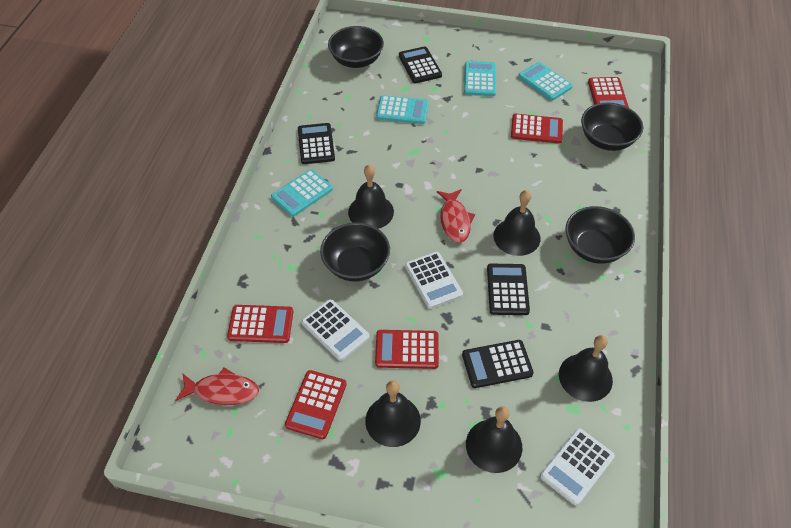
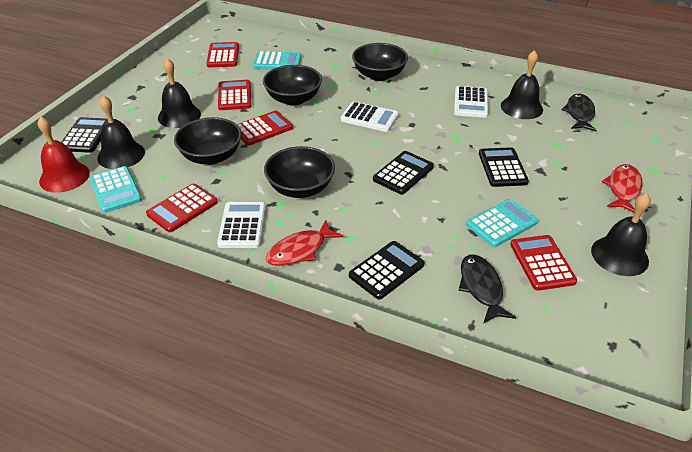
black bell: 5 -> 4
black fish: 0 -> 2
red bell: 0 -> 1
turquoise calculator: 4 -> 3

